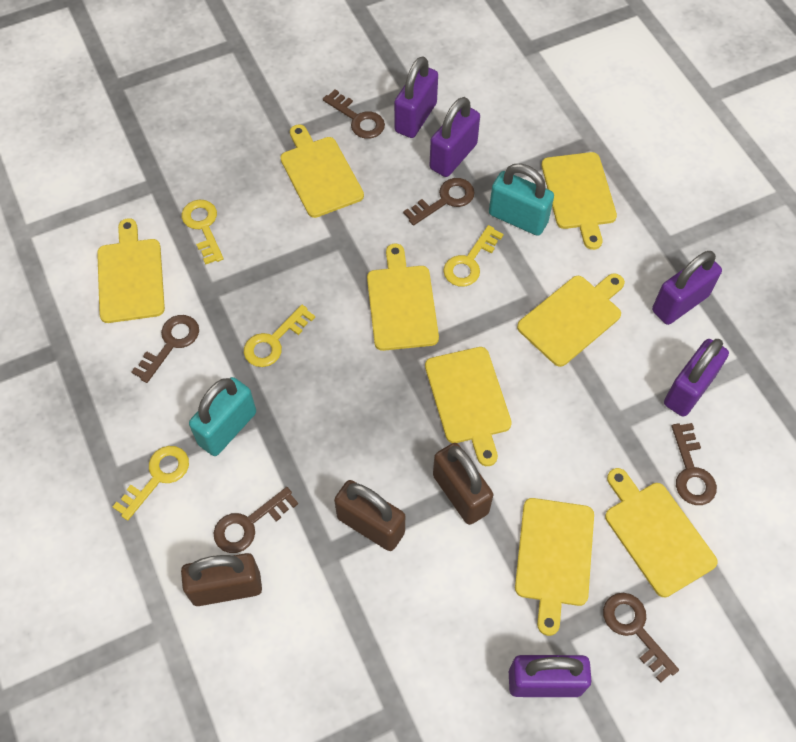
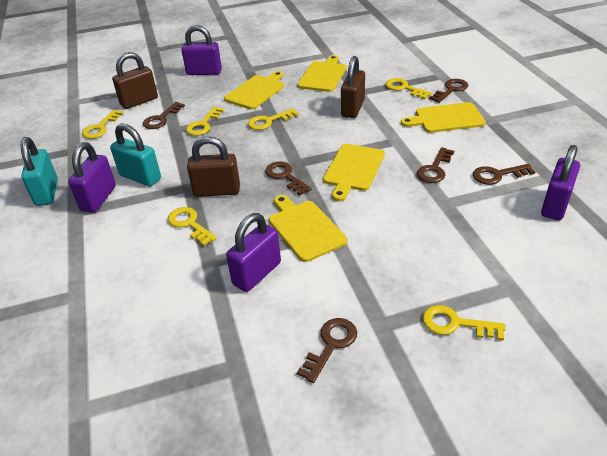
purple padlock: 5 -> 4
yellow cutting board: 8 -> 5
yellow key: 4 -> 6

